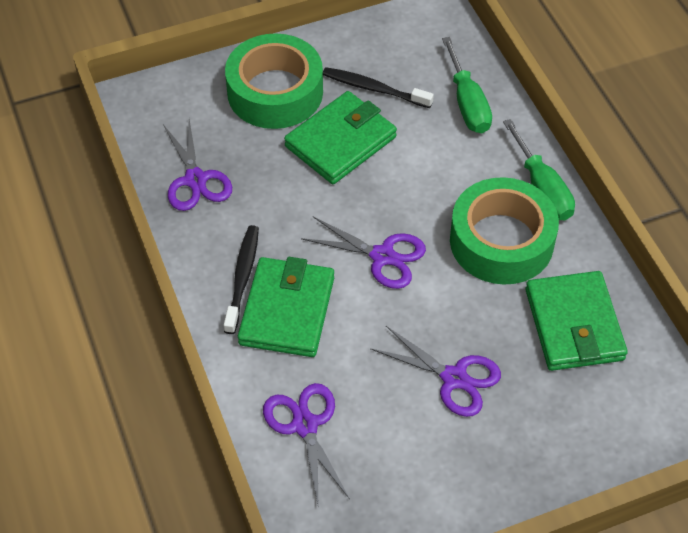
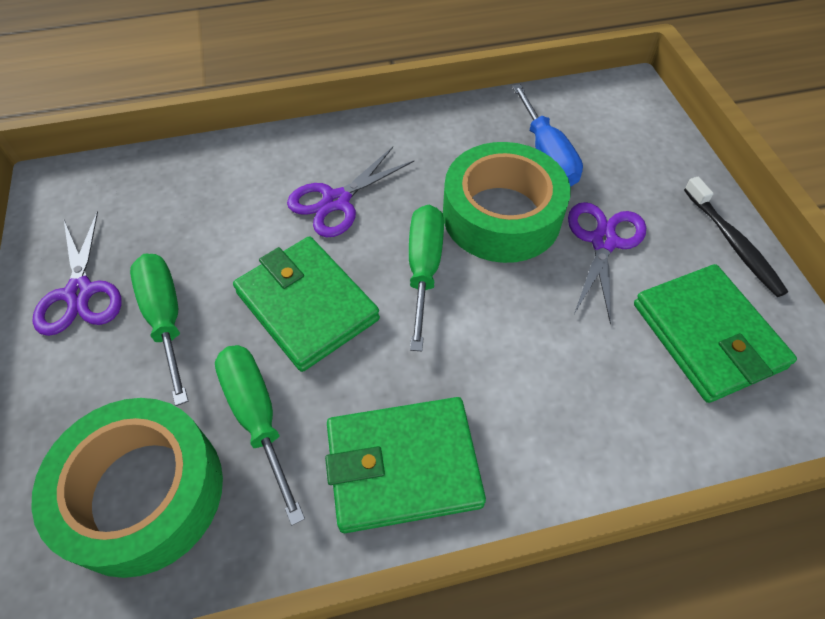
black toothbrush: 2 -> 1
blue screwdriver: 0 -> 1
green screwdriver: 2 -> 3
purple scissors: 4 -> 3

